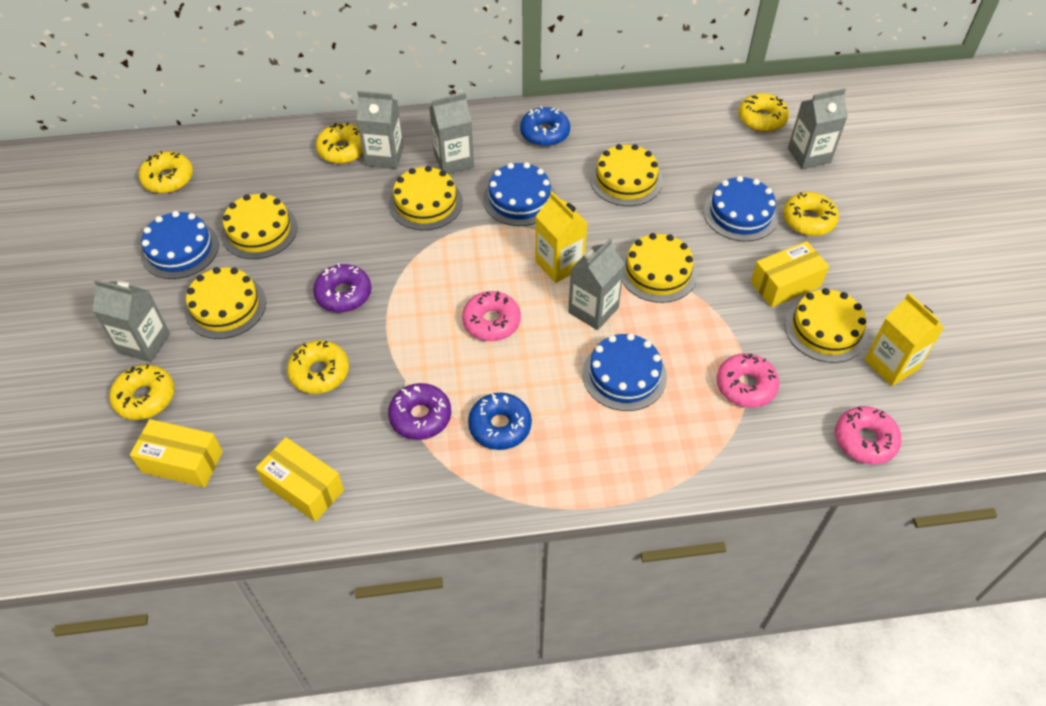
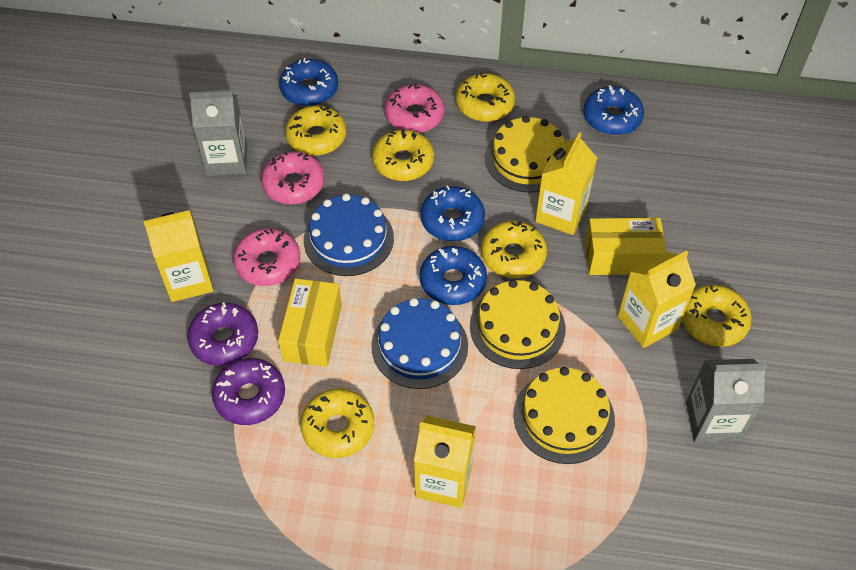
blue cake: 4 -> 2
blue donut: 2 -> 4
grey carton: 5 -> 2
yellow box: 3 -> 2
yellow cake: 6 -> 3
yellow carton: 2 -> 4

